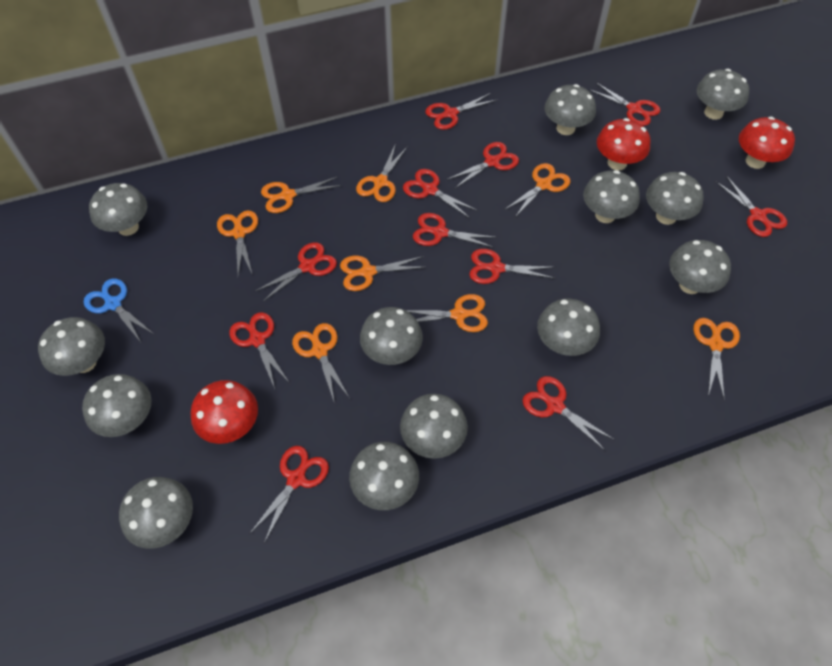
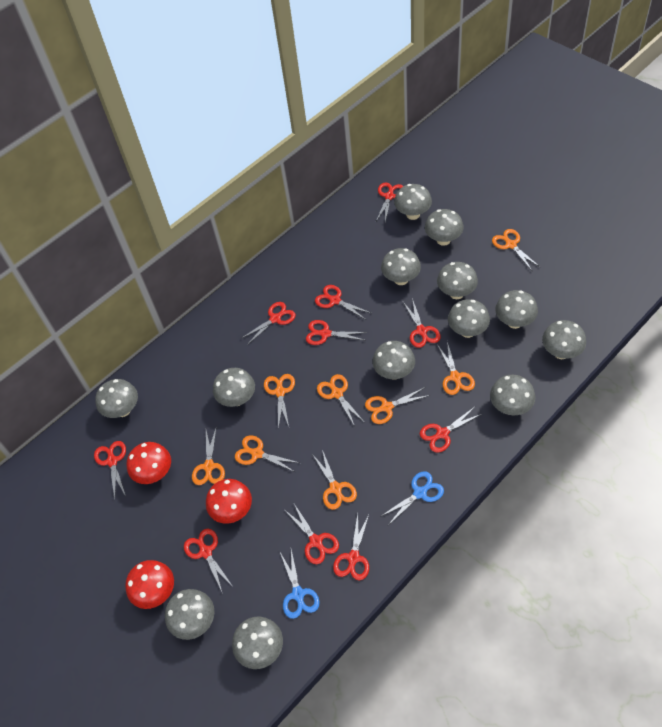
blue scissors: 1 -> 2
red scissors: 11 -> 10

